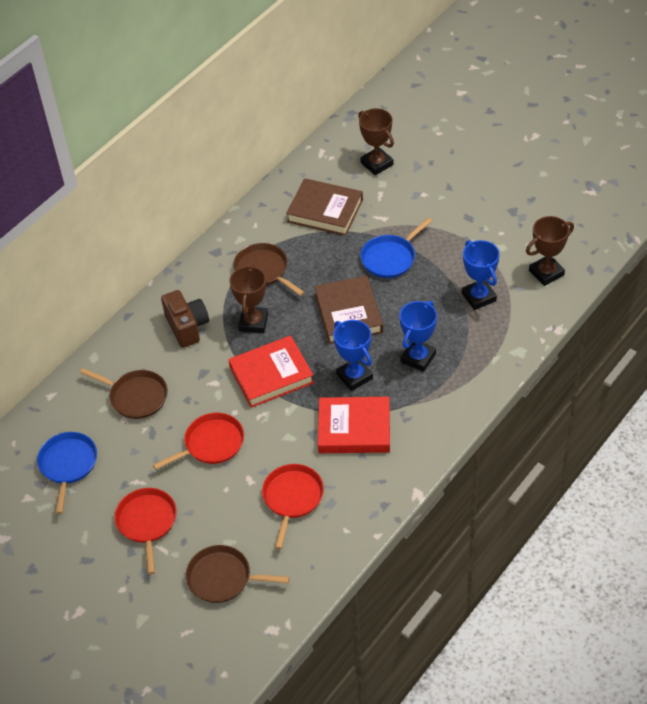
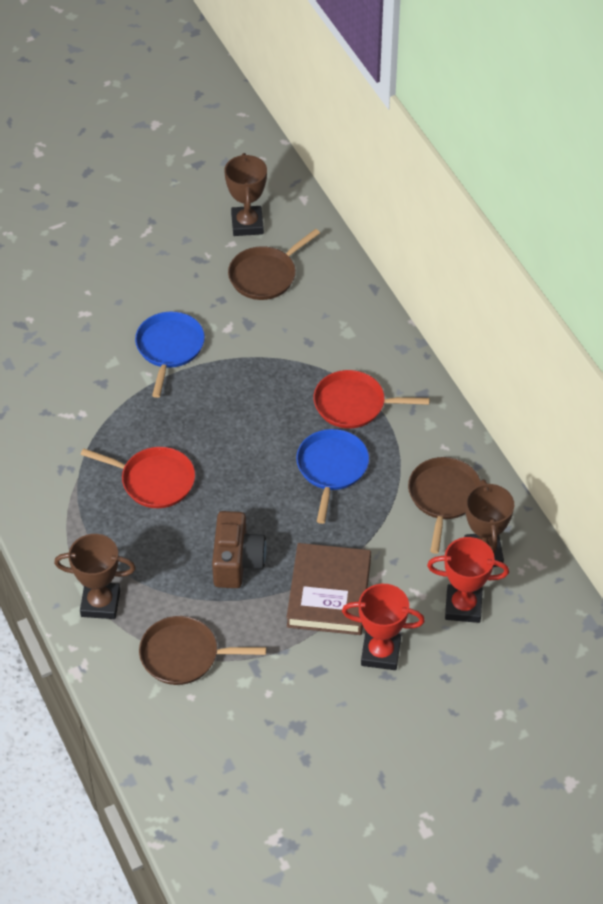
blue trophy: 3 -> 0
brown book: 2 -> 1
red book: 2 -> 0
red pan: 3 -> 2
red trophy: 0 -> 2

